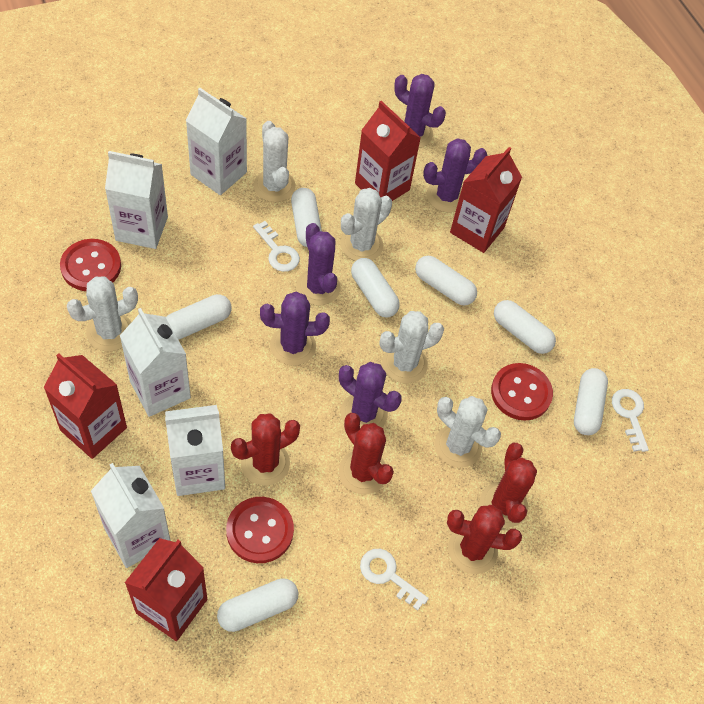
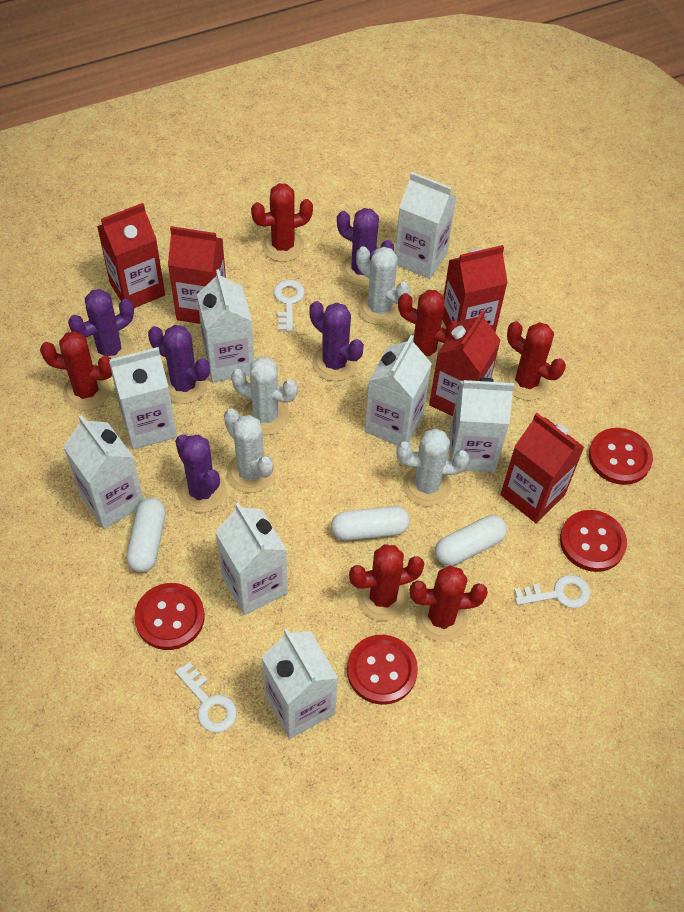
red button: 3 -> 4
red cactus: 4 -> 6
red carton: 4 -> 5
white cactus: 5 -> 4
white capsule: 7 -> 3
white carton: 5 -> 8

